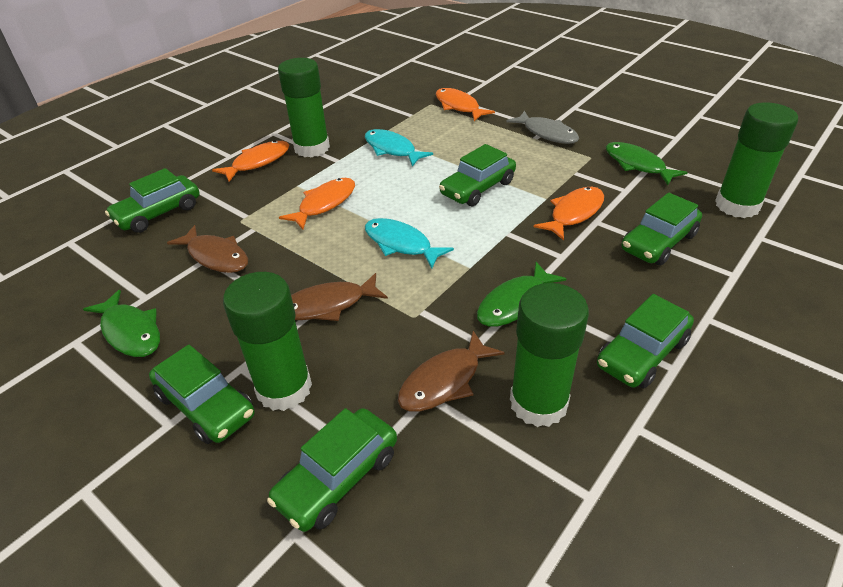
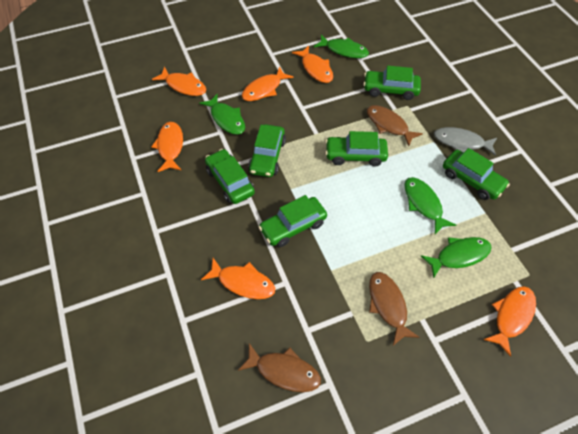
green fish: 3 -> 4
green glue stick: 4 -> 0
orange fish: 4 -> 6
turquoise fish: 2 -> 0

